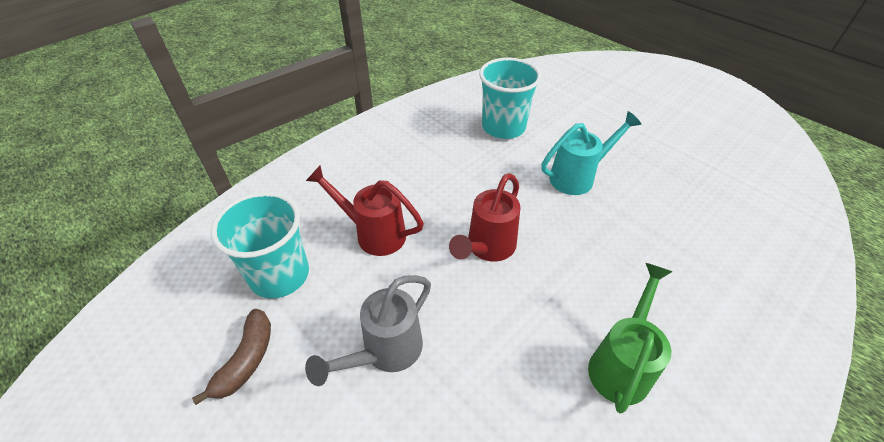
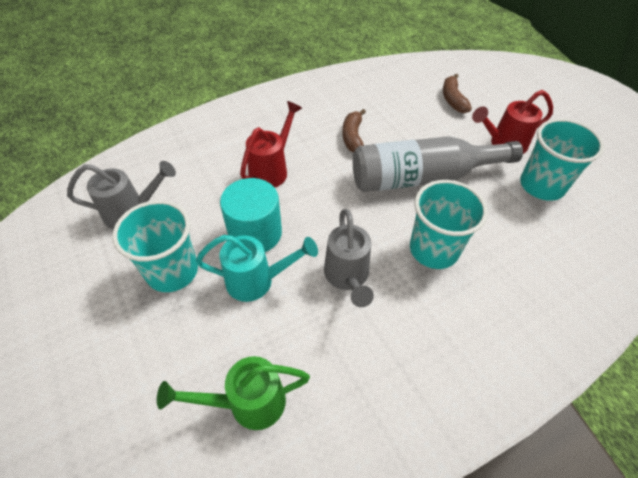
brown banana: 1 -> 2
grey bottle: 0 -> 1
grey watering can: 1 -> 2
turquoise cup: 2 -> 3
turquoise cylinder: 0 -> 1

